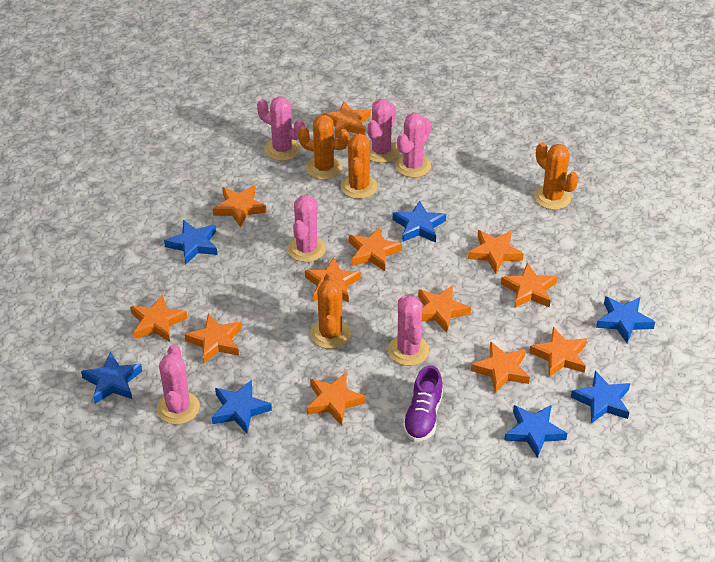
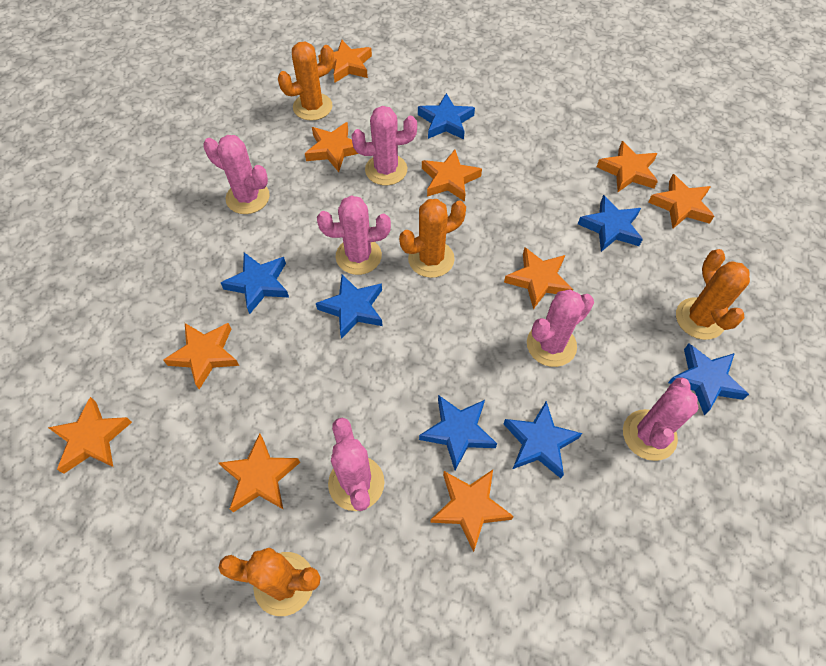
orange star: 12 -> 10
purple shoe: 1 -> 0

